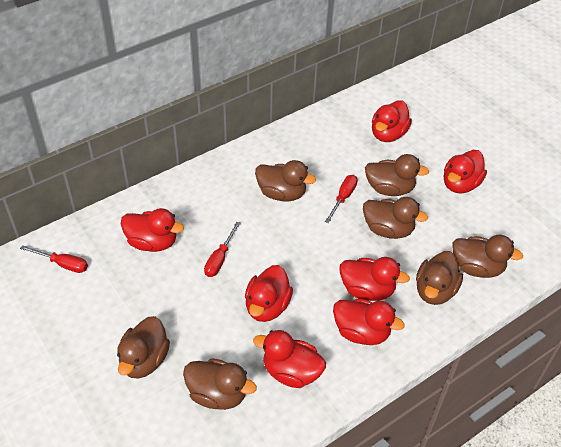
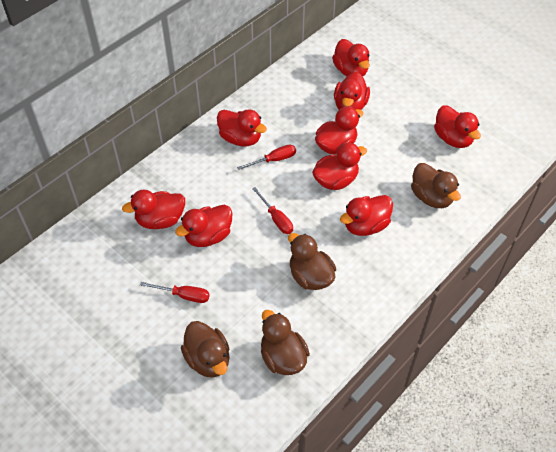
brown duck: 7 -> 4
red duck: 7 -> 9

